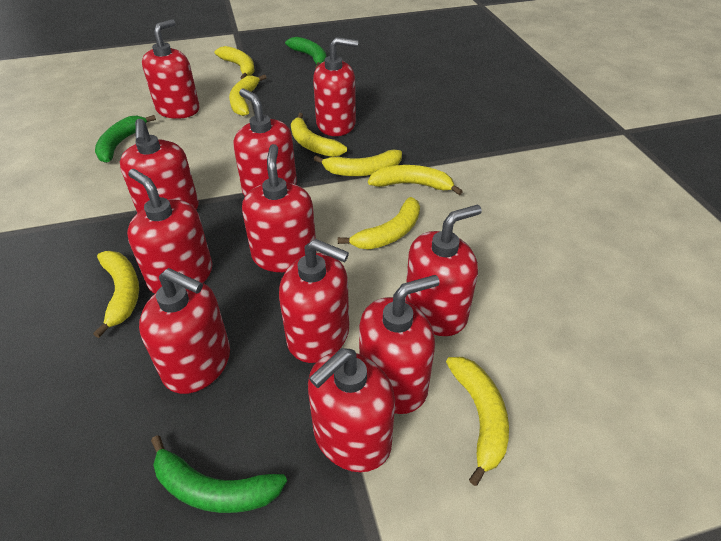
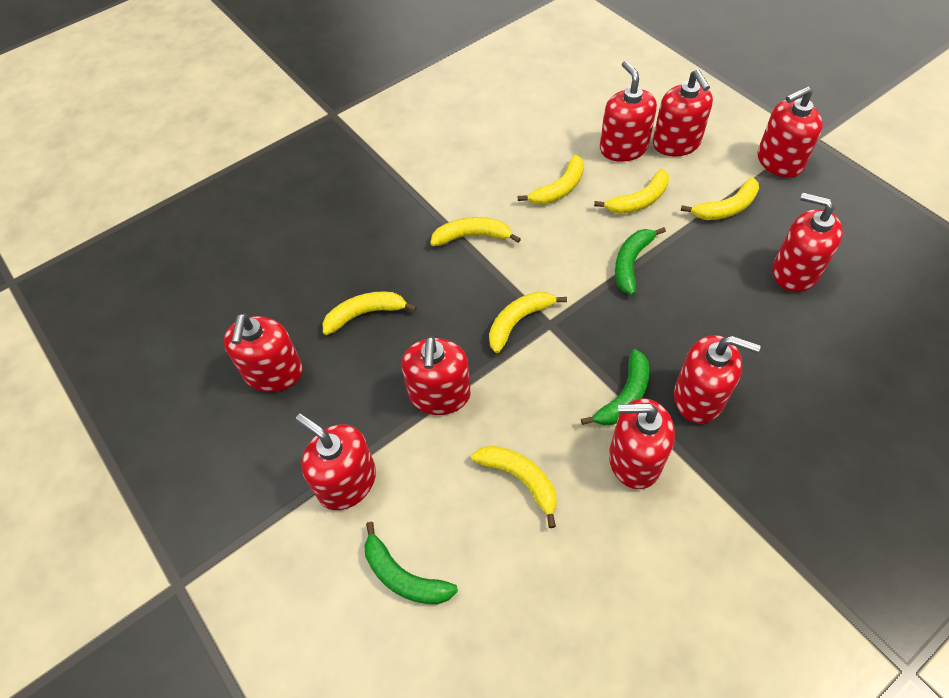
red soap dispenser: 11 -> 9
yellow banana: 8 -> 7

